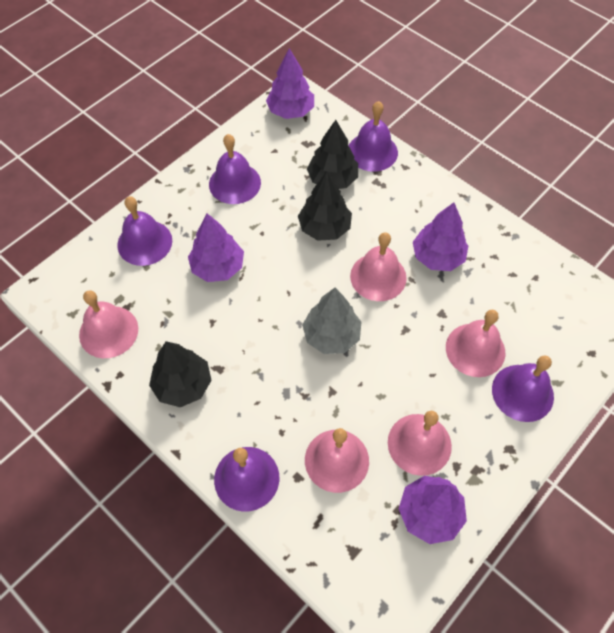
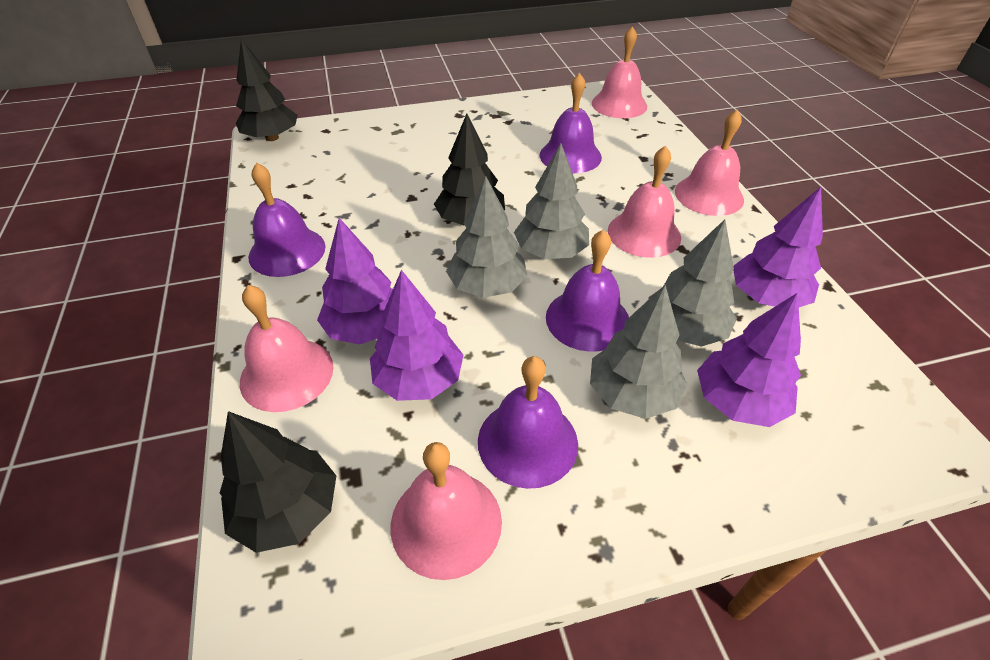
grey tree: 1 -> 4
purple bell: 5 -> 4

